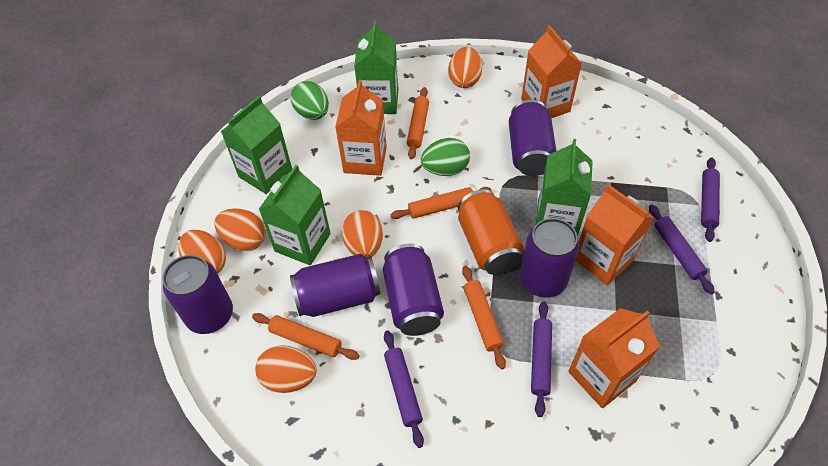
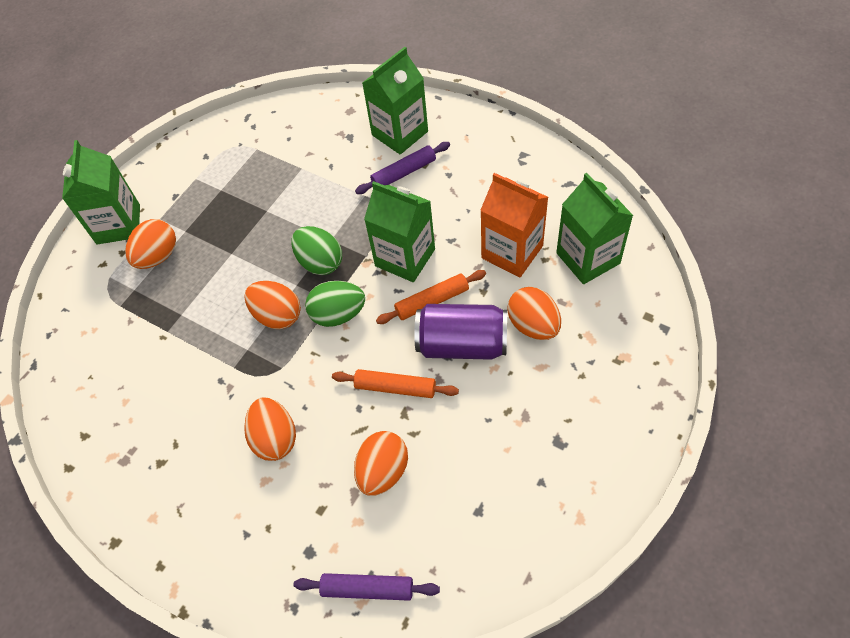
orange can: 1 -> 0
orange carton: 4 -> 1
orange rolling pin: 4 -> 2
purple can: 5 -> 1
purple rolling pin: 4 -> 2

